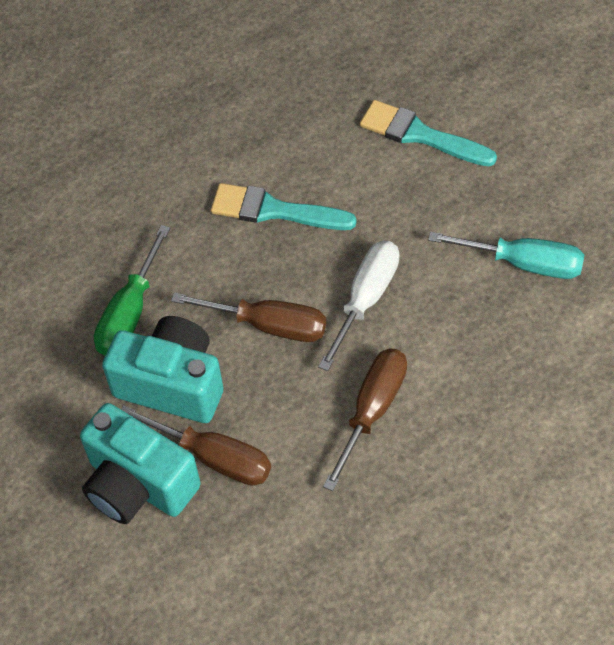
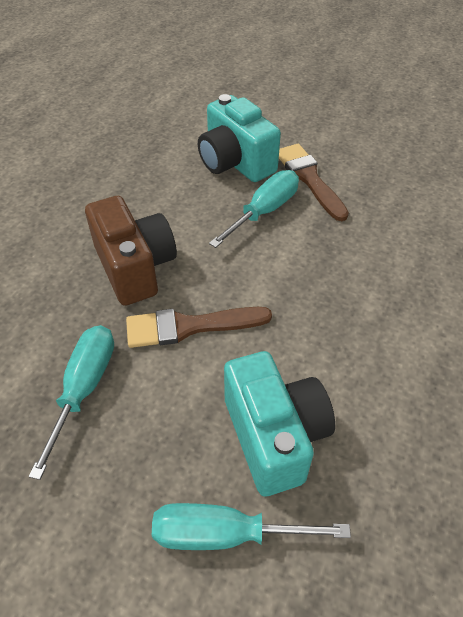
brown brush: 0 -> 2
brown camera: 0 -> 1
brown screwdriver: 3 -> 0
green screwdriver: 1 -> 0
turquoise brush: 2 -> 0
turquoise screwdriver: 1 -> 3
white screwdriver: 1 -> 0

